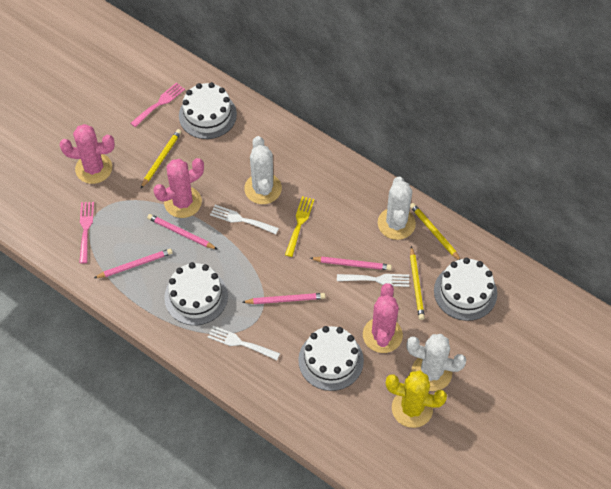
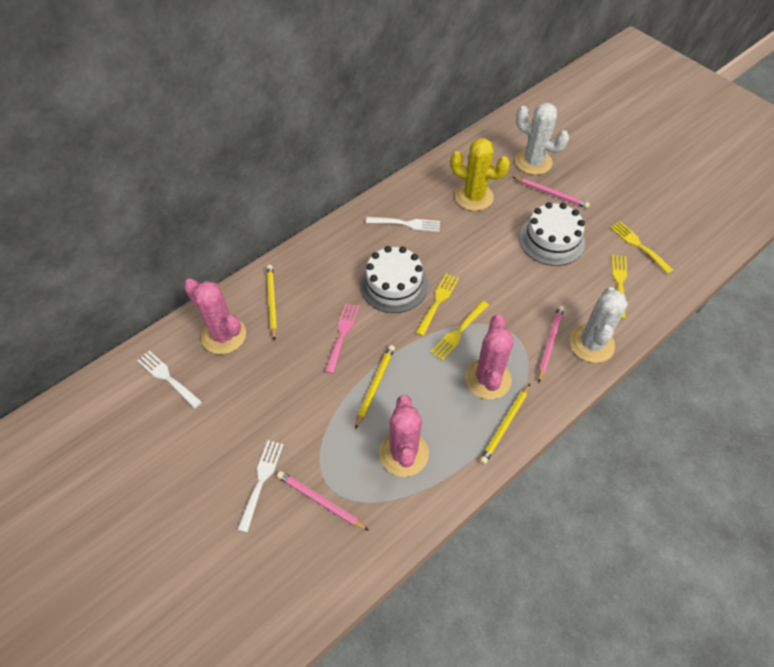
pink fork: 2 -> 1
pink pencil: 4 -> 3
white cactus: 3 -> 2
white cake: 4 -> 2
yellow fork: 1 -> 4

